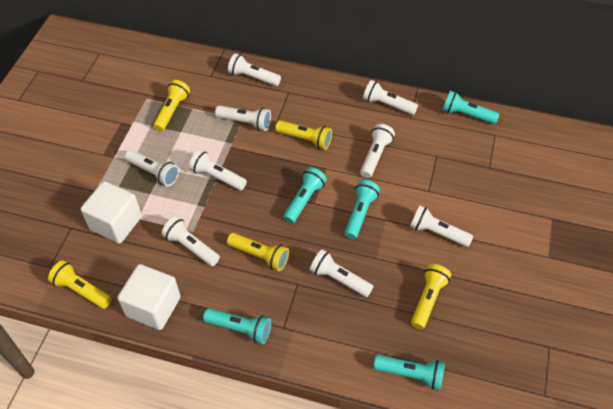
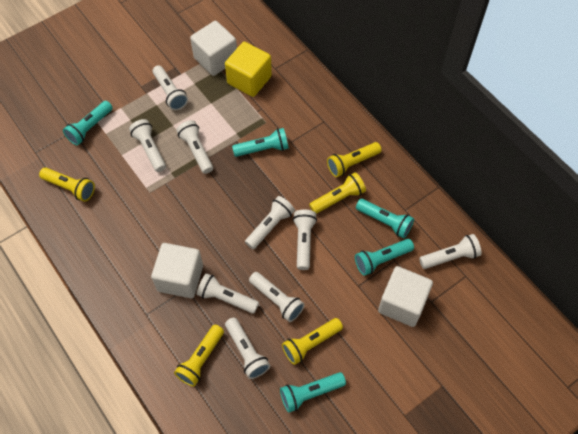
white cube: 2 -> 3
yellow cube: 0 -> 1

